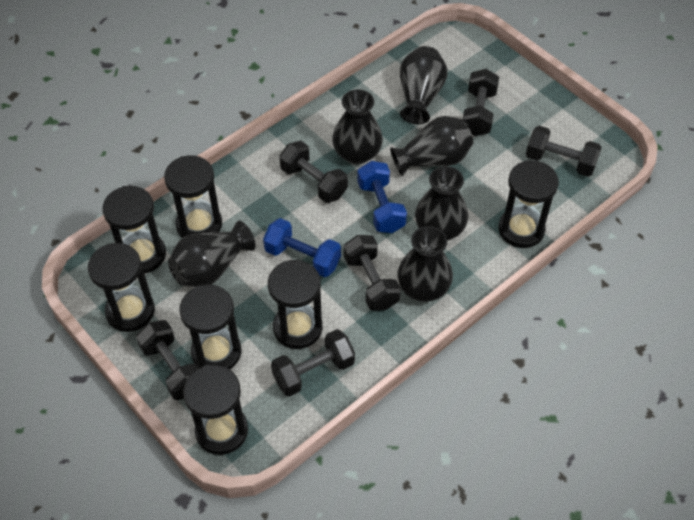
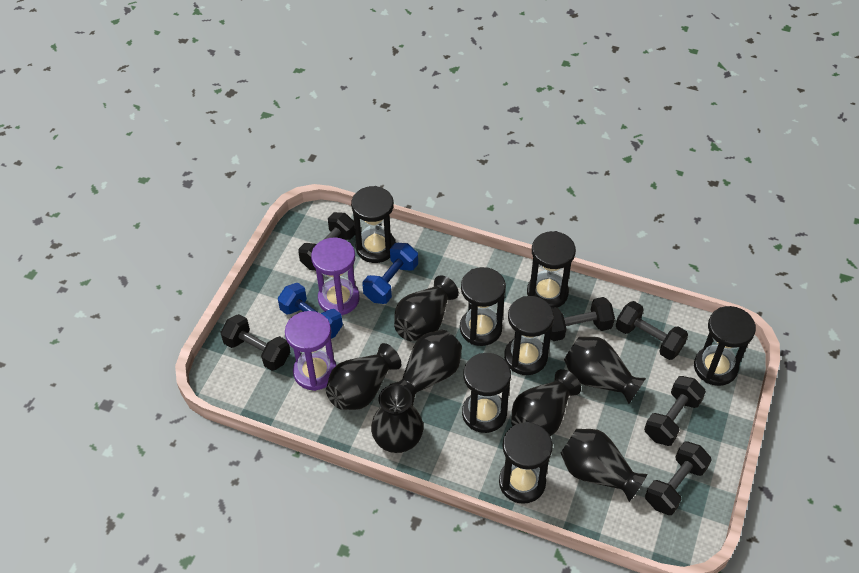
black vase: 6 -> 7
purple hourglass: 0 -> 2

